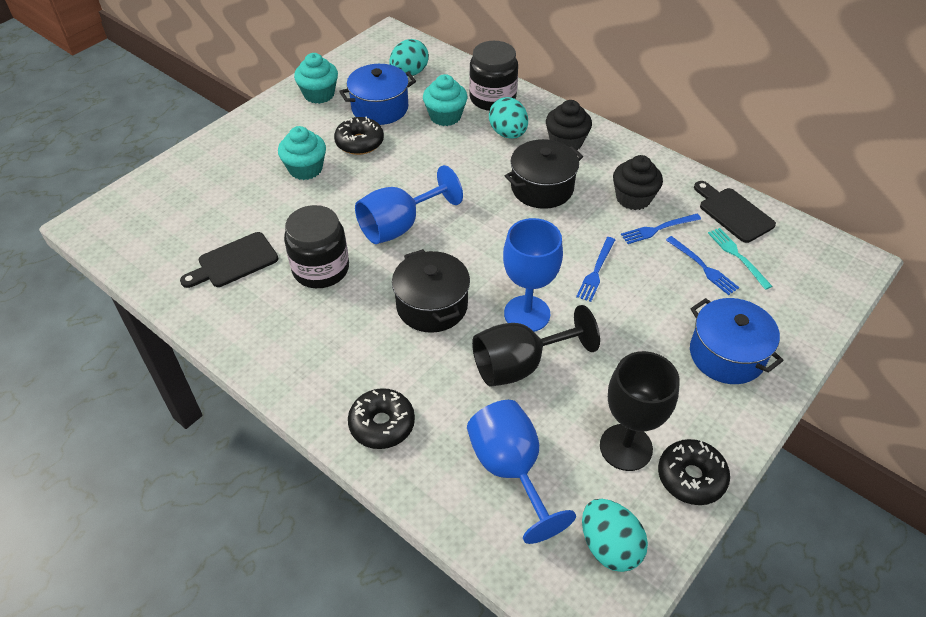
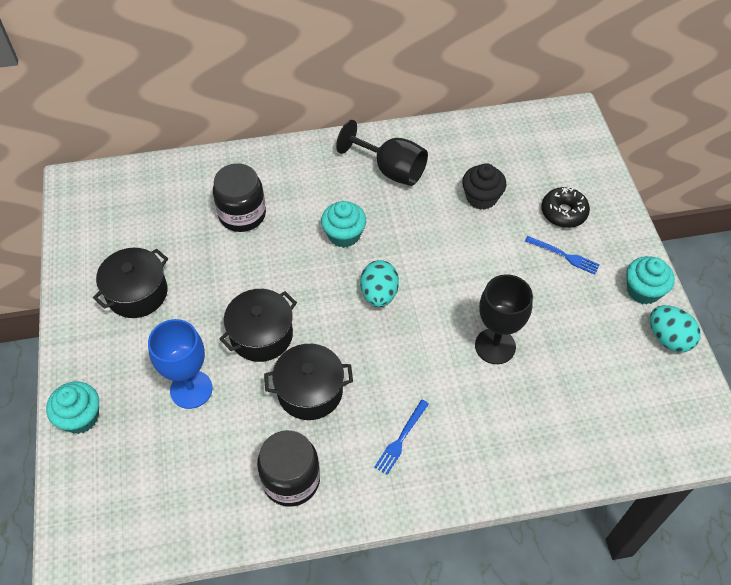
black cupcake: 2 -> 1
black cutting board: 2 -> 0
black donut: 3 -> 1
black pot: 2 -> 3
blue fork: 3 -> 2
blue goblet: 3 -> 1
blue pot: 2 -> 0
turquoise egg: 3 -> 2
turquoise fork: 1 -> 0

